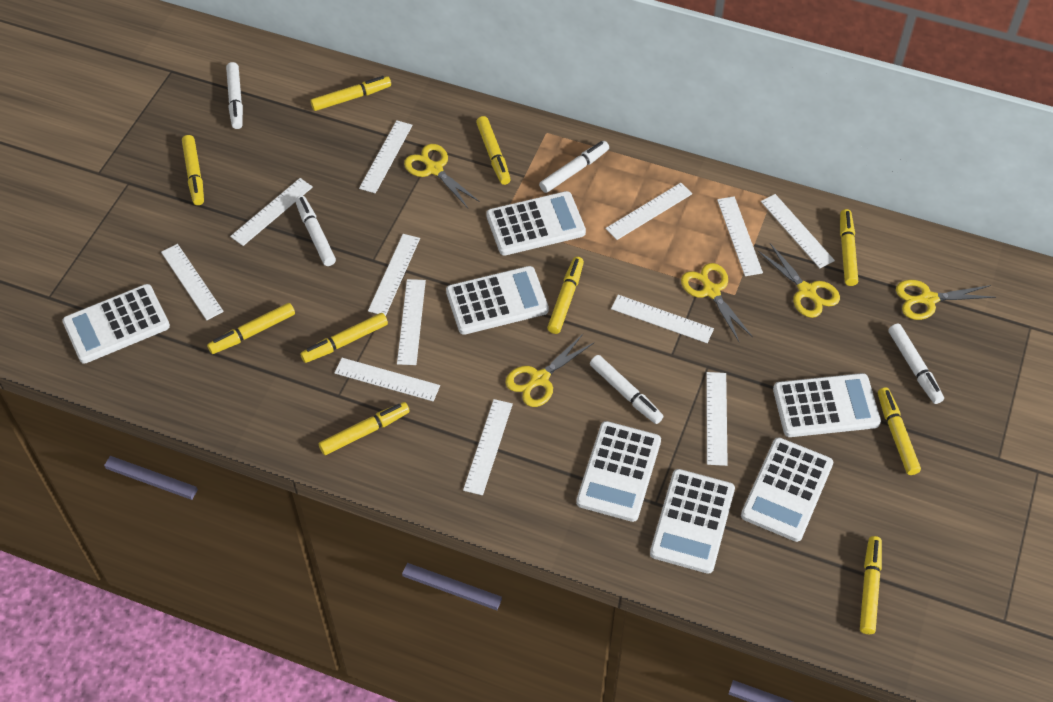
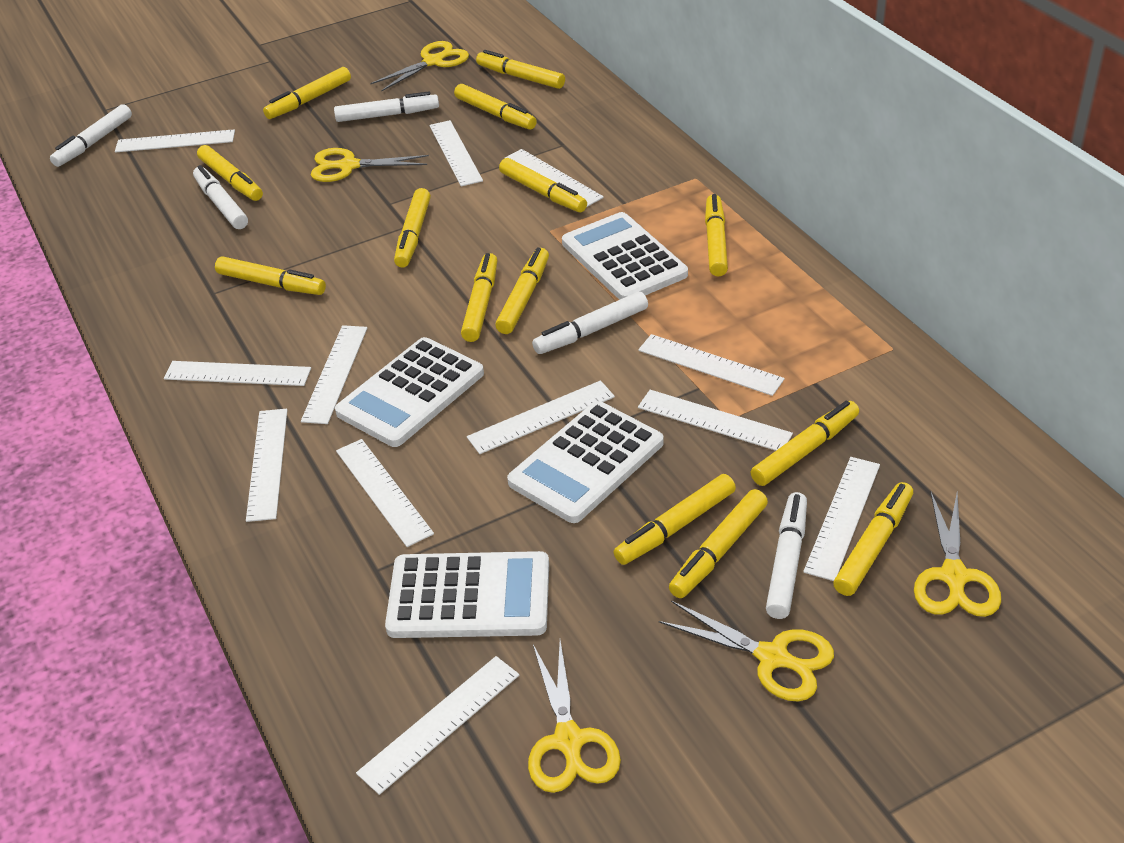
white calculator: 7 -> 4
yellow marker: 10 -> 14

